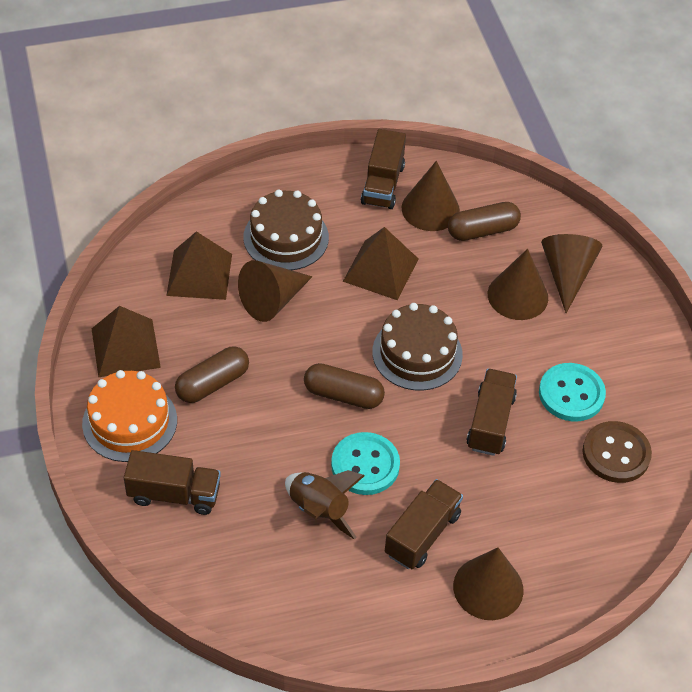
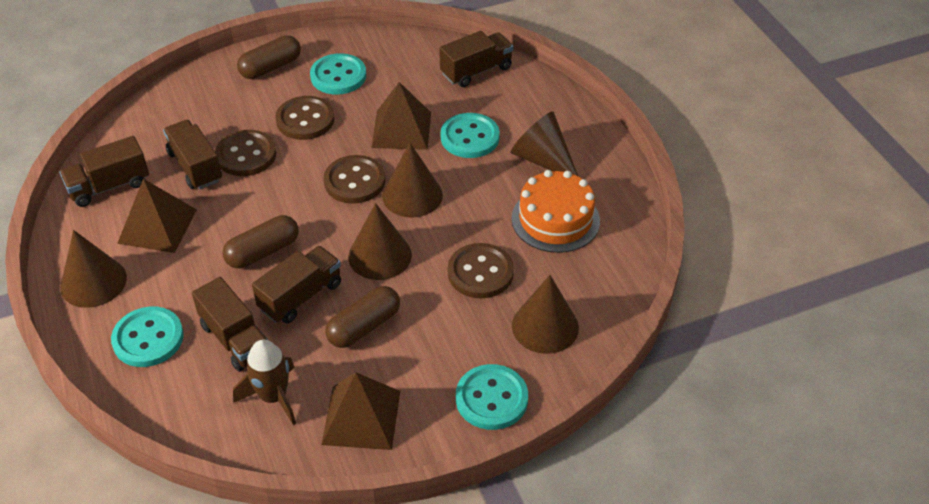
brown button: 1 -> 4
brown cake: 2 -> 0
brown truck: 4 -> 5
turquoise button: 2 -> 4

